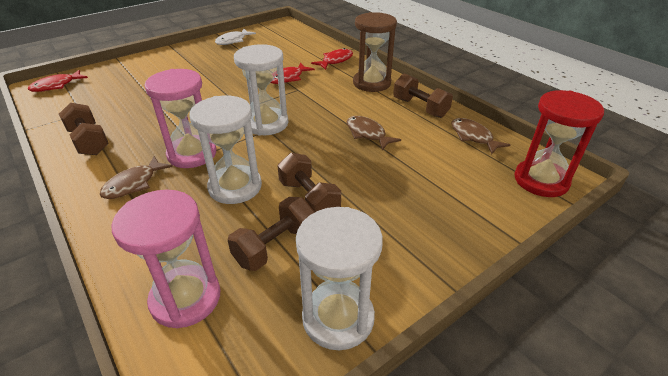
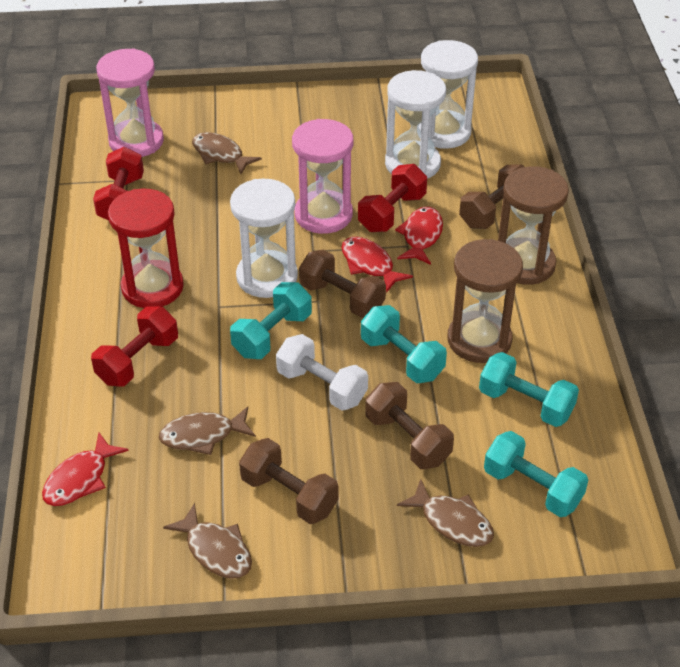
brown fish: 3 -> 4
brown hourglass: 1 -> 2
red dumbbell: 0 -> 3
turquoise dumbbell: 0 -> 4
white dumbbell: 0 -> 1
white fish: 1 -> 0

